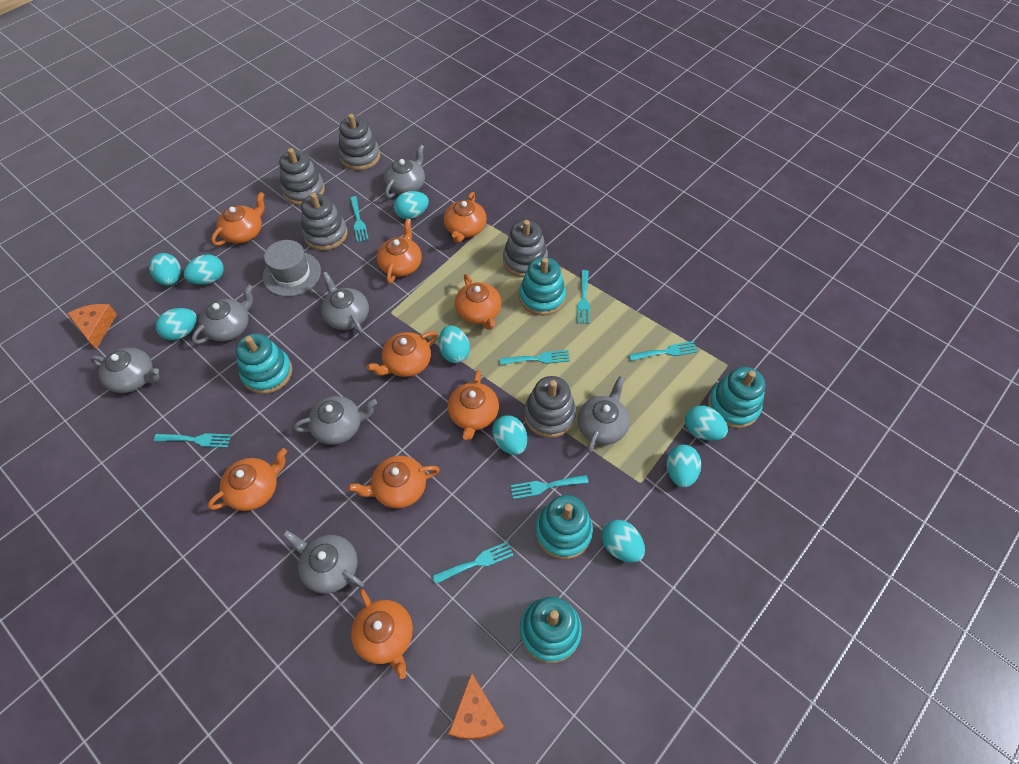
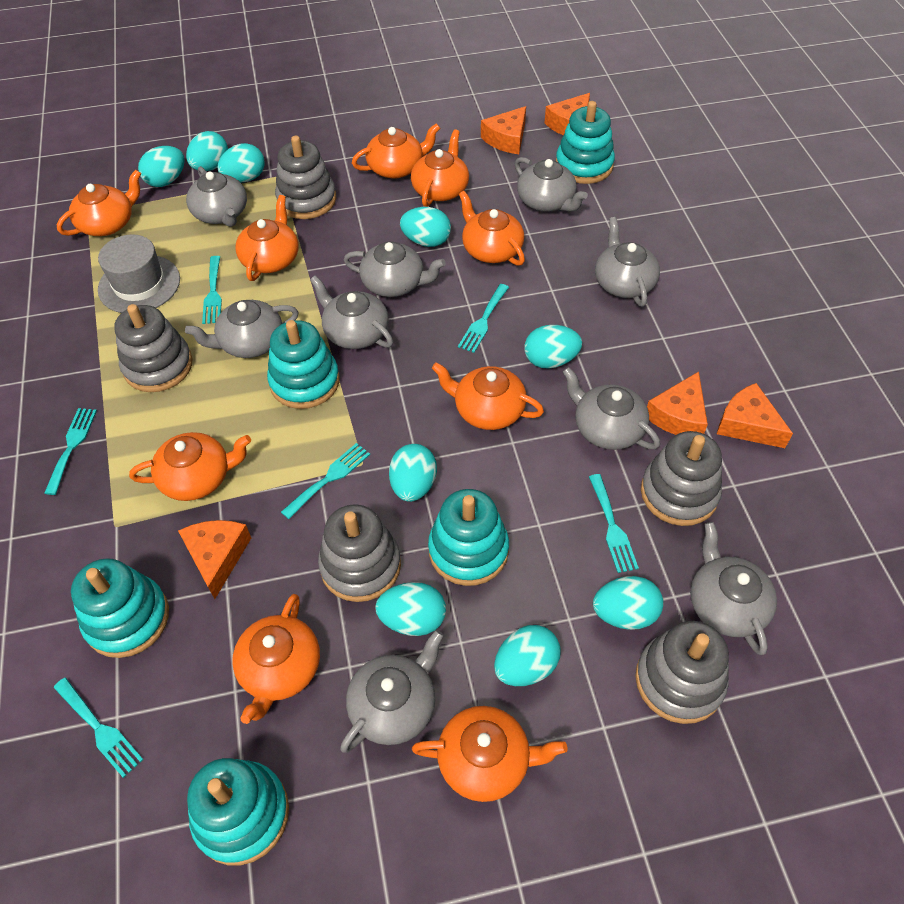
grey teapot: 7 -> 9
orange cheese: 2 -> 5
turquoise fork: 7 -> 6

